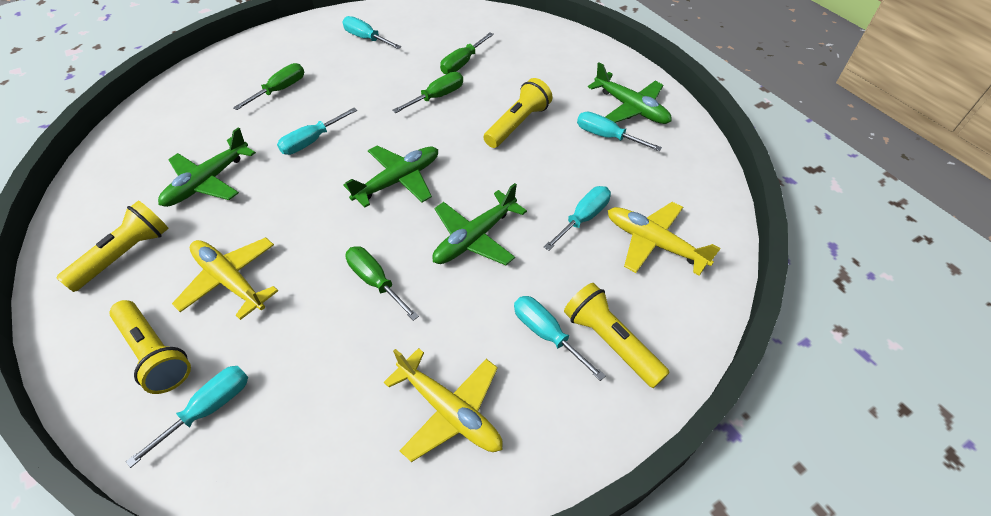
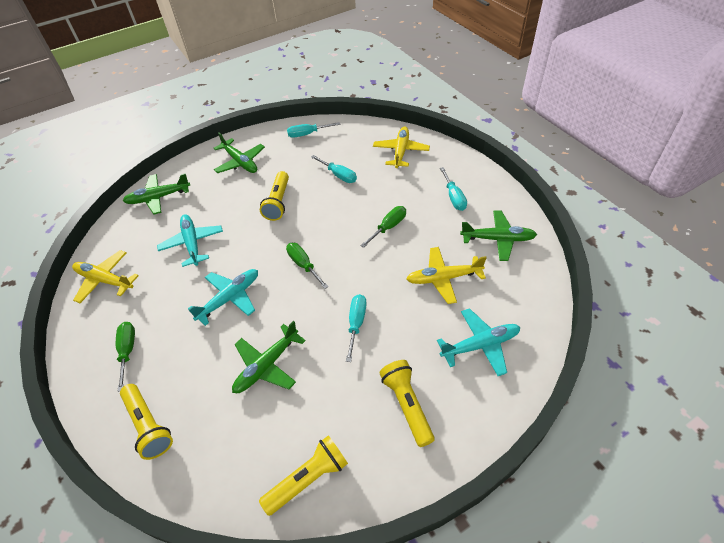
green screwdriver: 4 -> 3
turquoise plane: 0 -> 3
turquoise screwdriver: 6 -> 4

